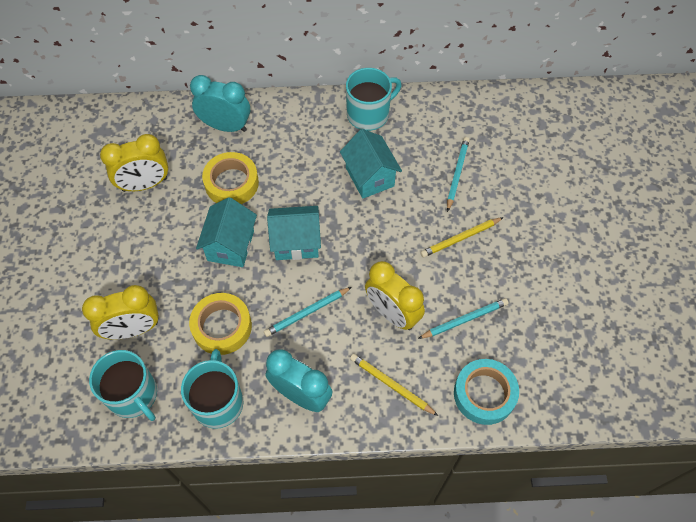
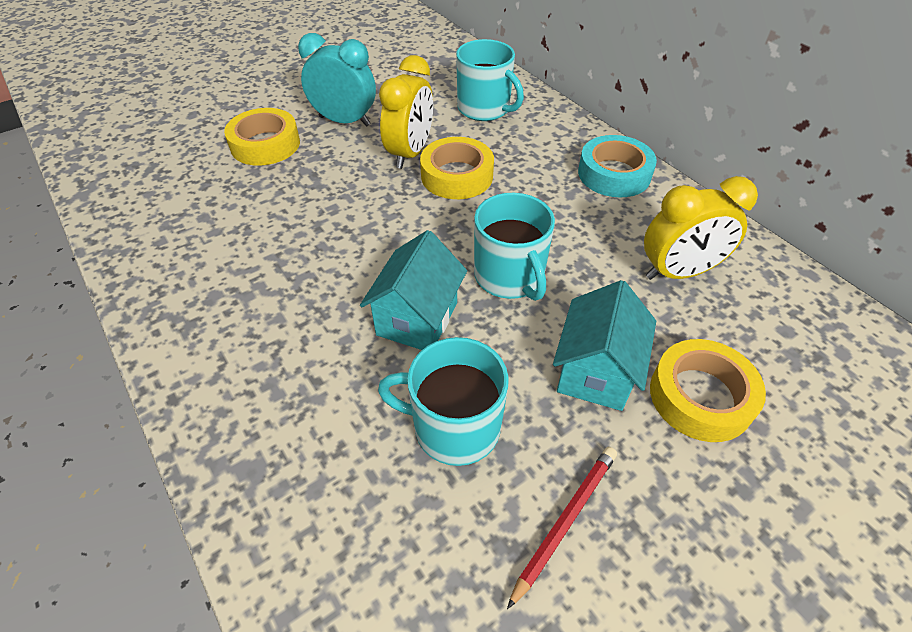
red pencil: 0 -> 1
turquoise clock: 2 -> 1
turquoise house: 3 -> 2
turquoise pencil: 3 -> 0
yellow clock: 3 -> 2
yellow pencil: 2 -> 0
yellow tape: 2 -> 3

